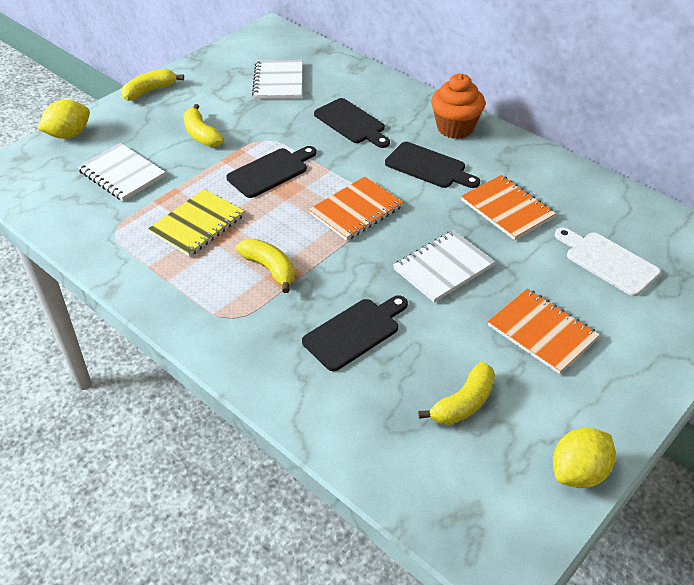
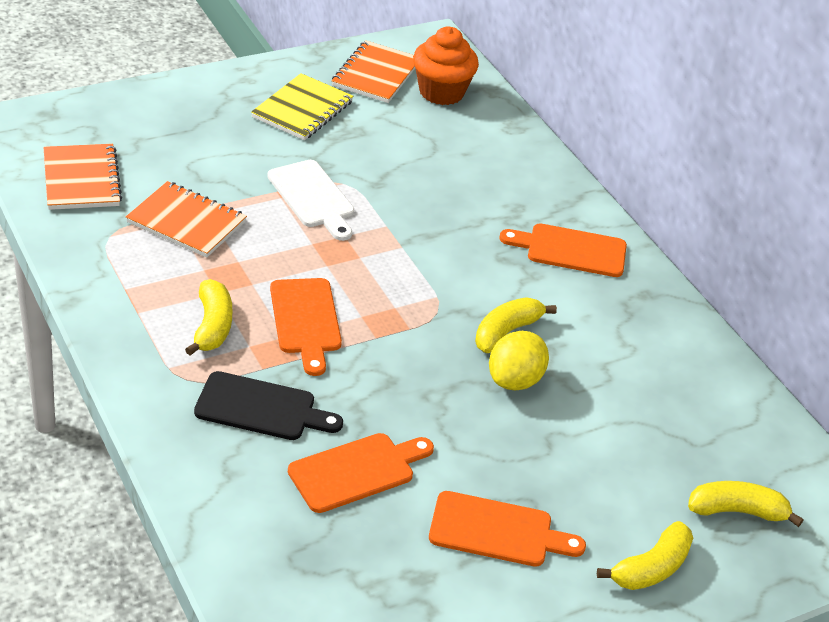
black cutting board: 4 -> 1
orange cutting board: 0 -> 4
white notebook: 3 -> 0
yellow lemon: 2 -> 1

